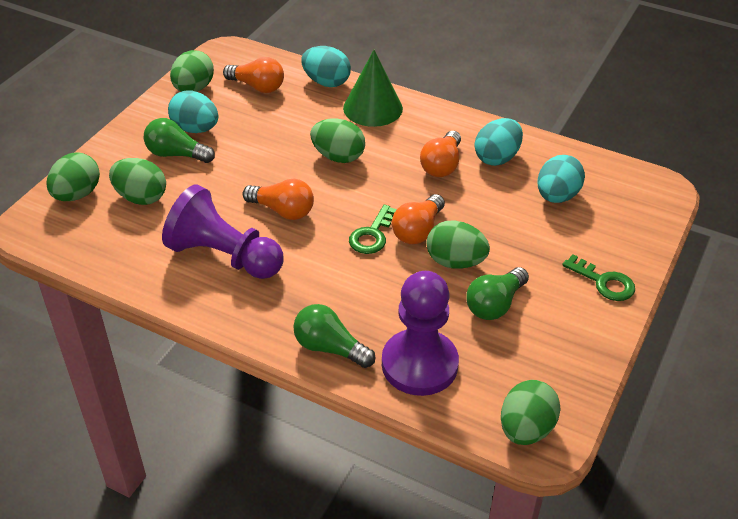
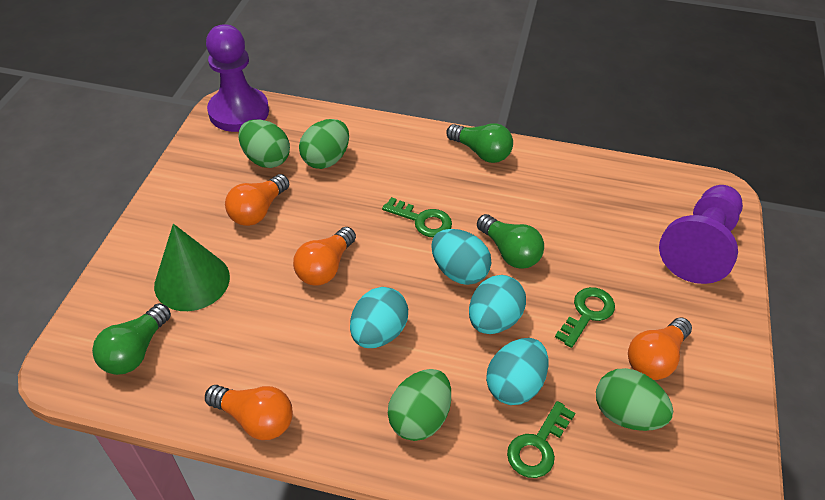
green egg: 6 -> 4
green key: 2 -> 3

